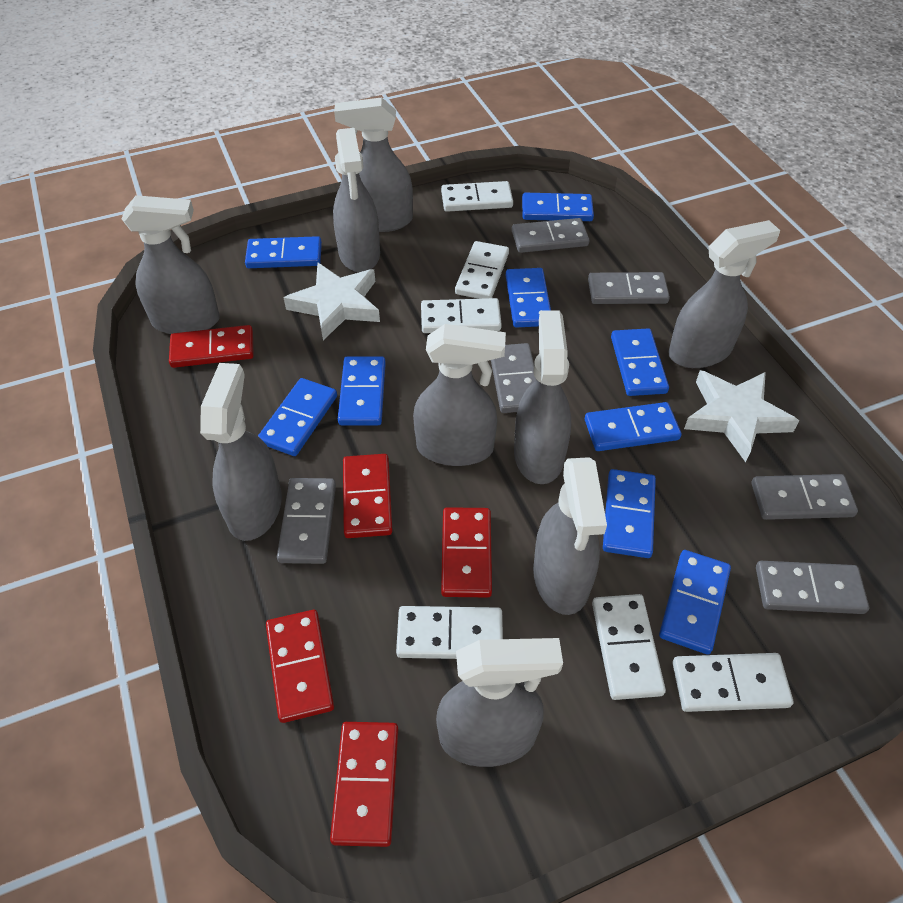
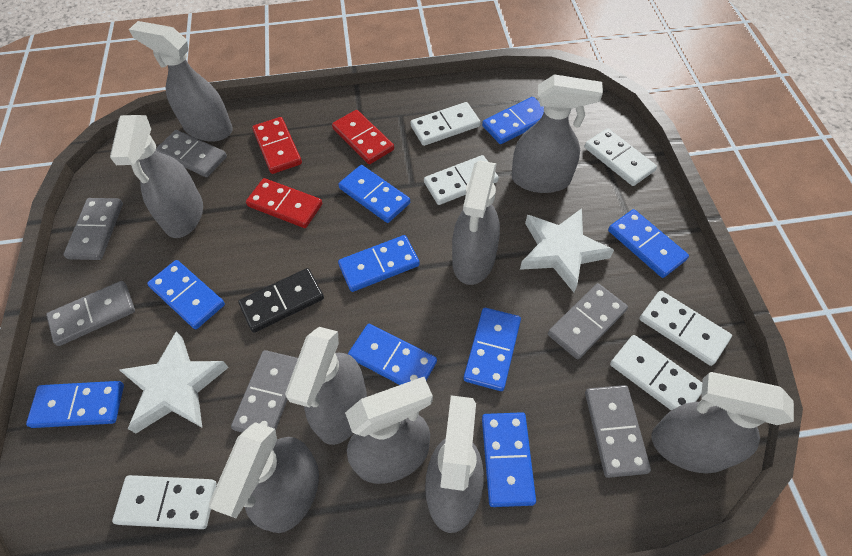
black domino: 0 -> 1
red domino: 5 -> 3

